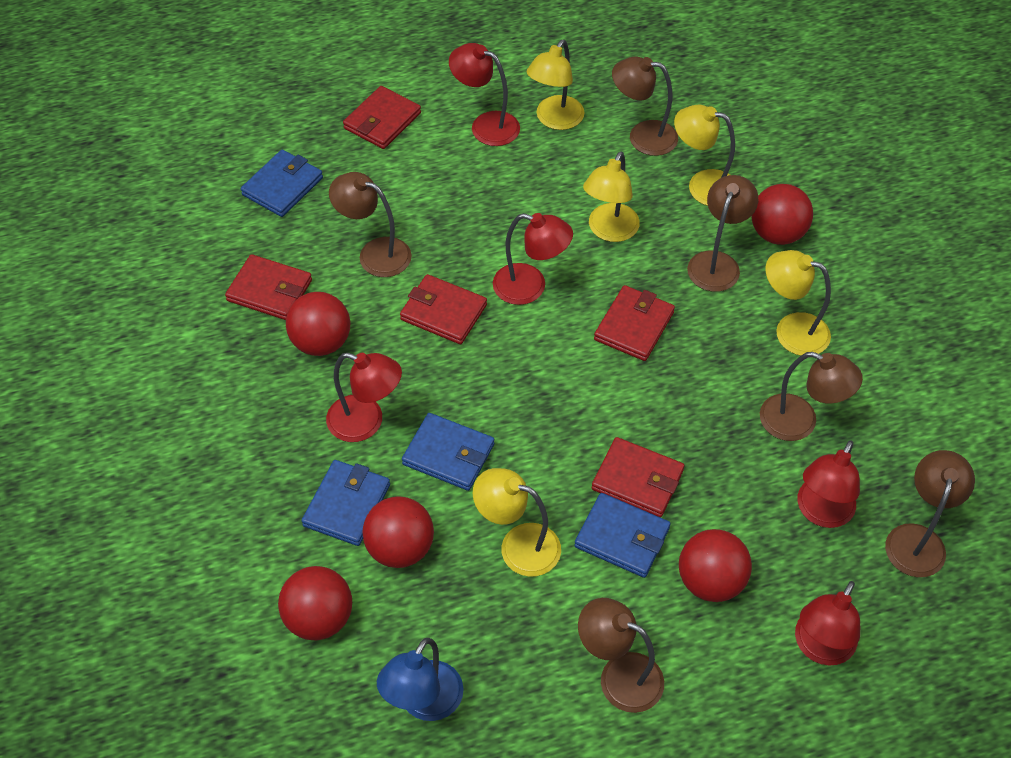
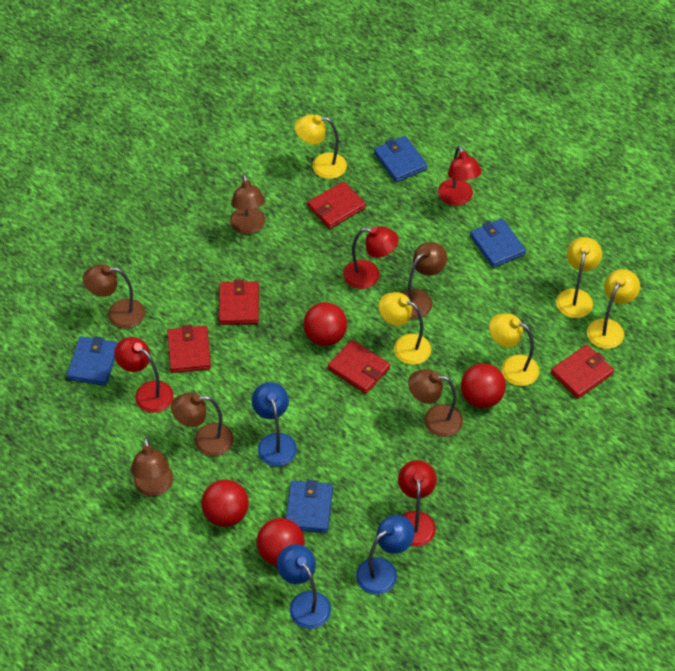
blue lamp: 1 -> 3
red ball: 5 -> 4
red lamp: 5 -> 4

